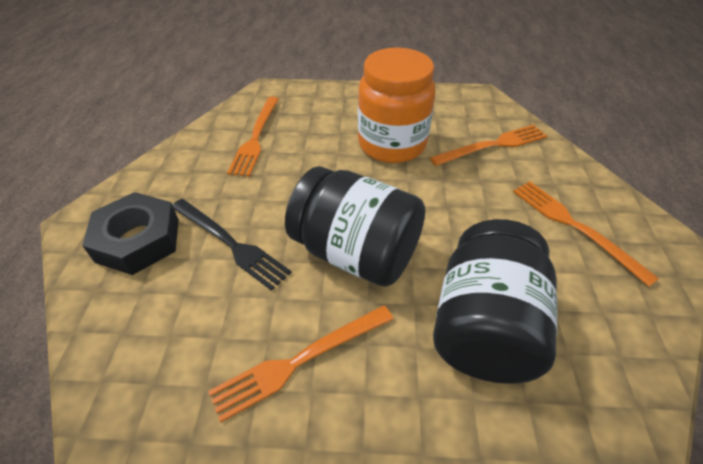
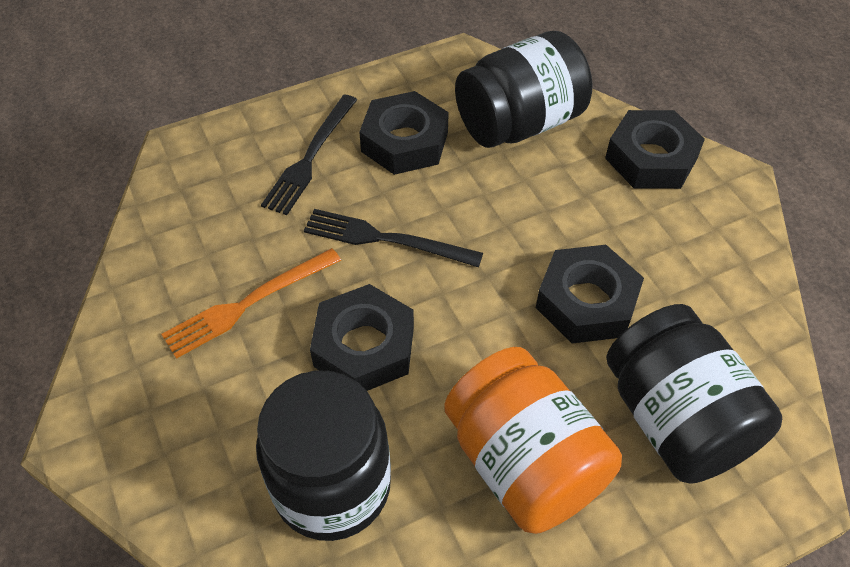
black fork: 1 -> 2
black jar: 2 -> 3
black nut: 1 -> 4
orange fork: 4 -> 1

